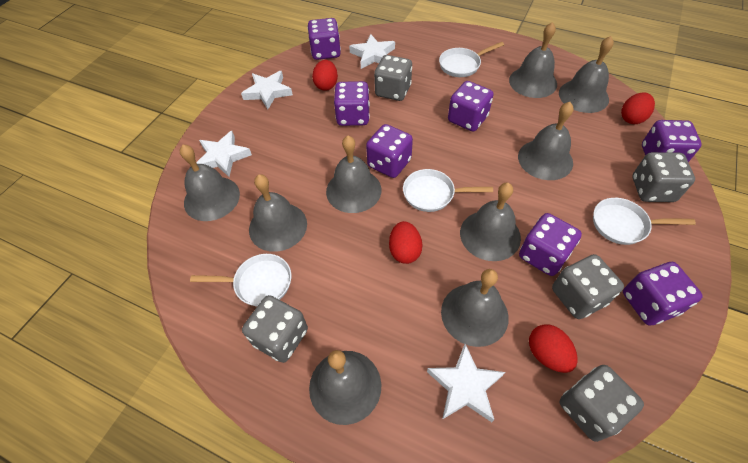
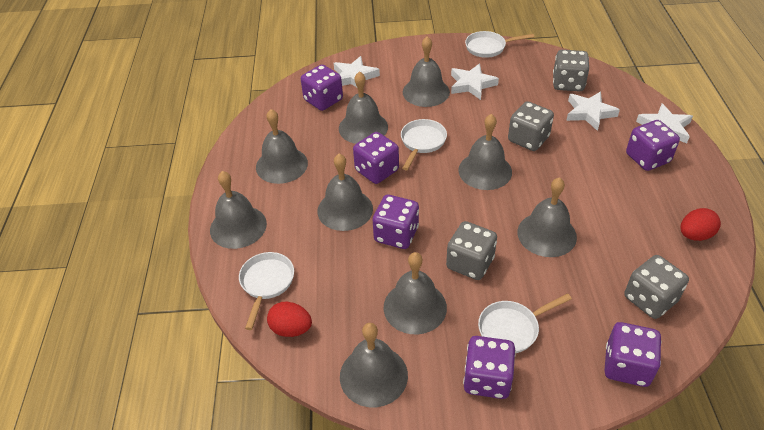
grey dice: 5 -> 4
purple dice: 7 -> 6
red egg: 4 -> 2

